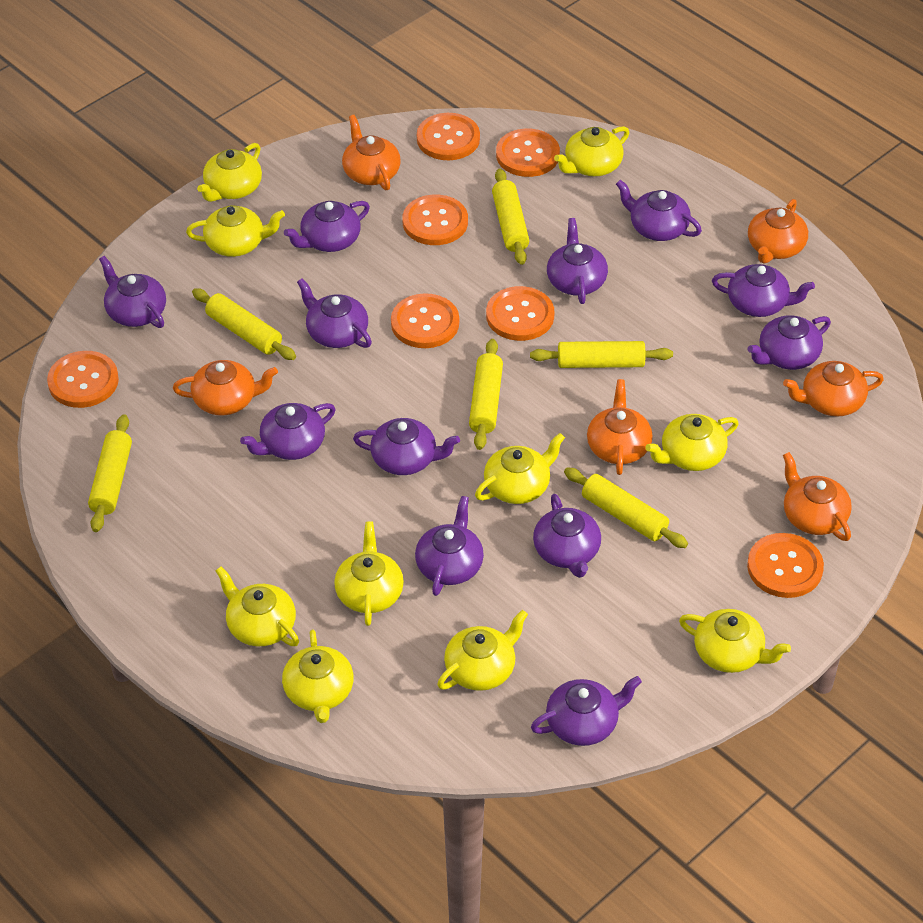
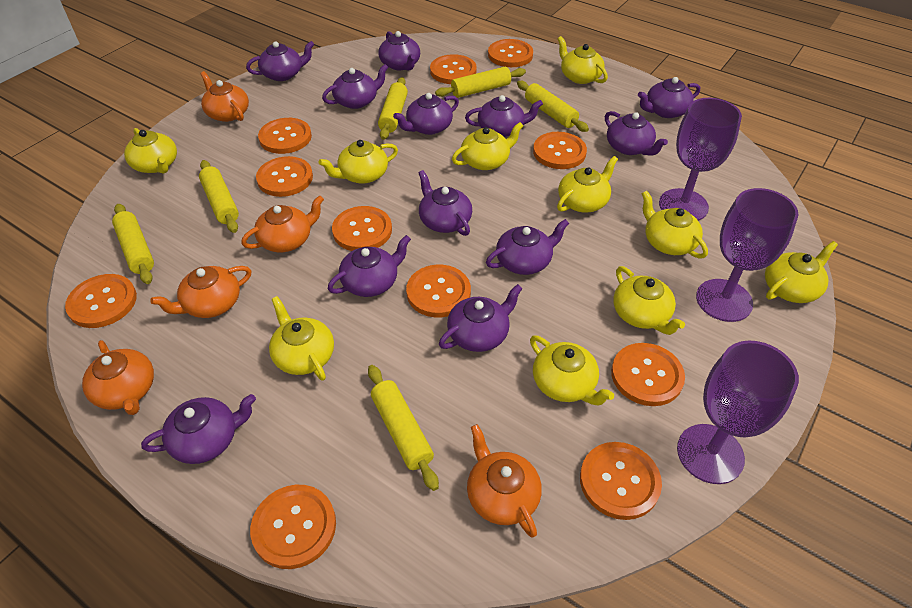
orange button: 7 -> 11
orange teapot: 6 -> 5
purple goblet: 0 -> 3

